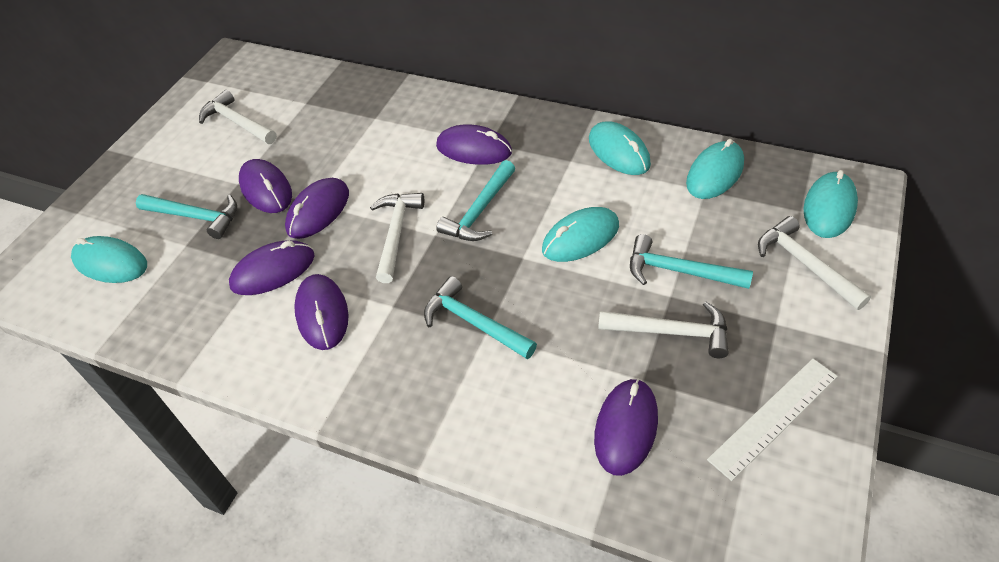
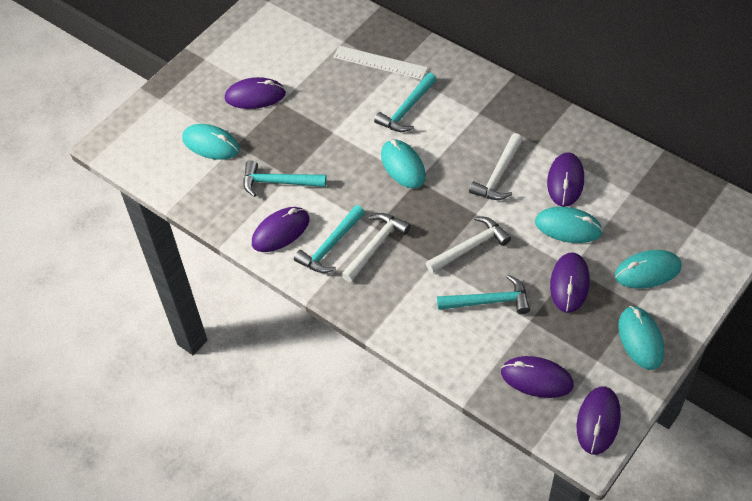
white hammer: 4 -> 3

